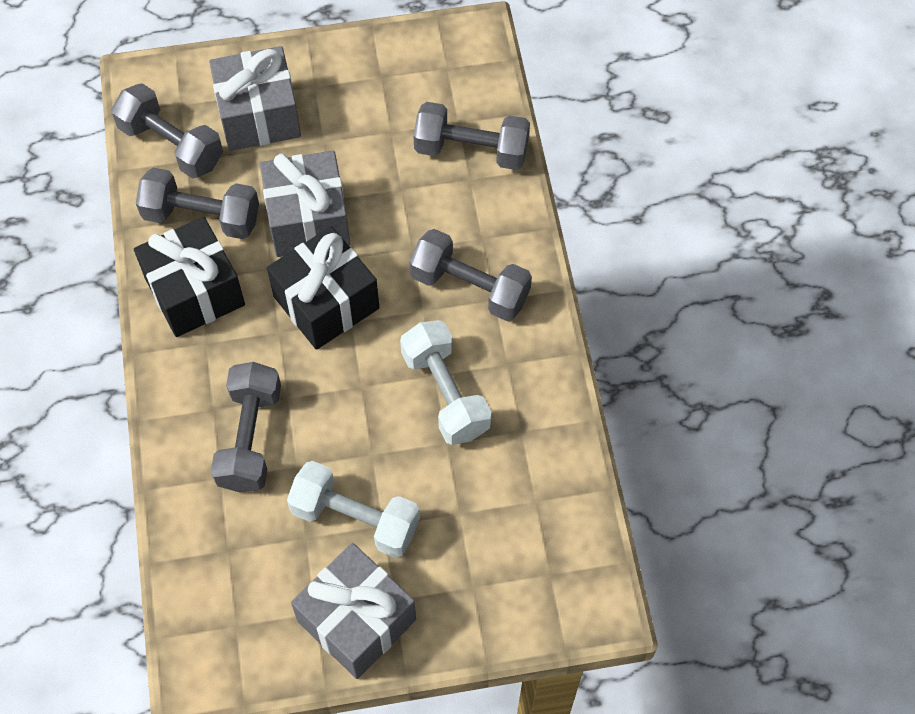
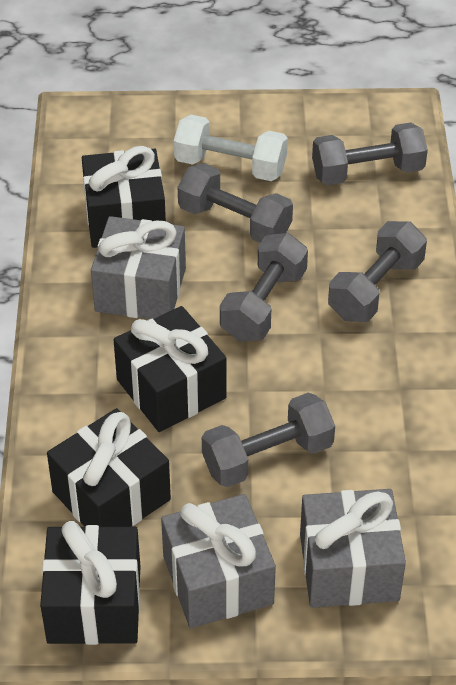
black gift: 2 -> 4
white dumbbell: 2 -> 1

